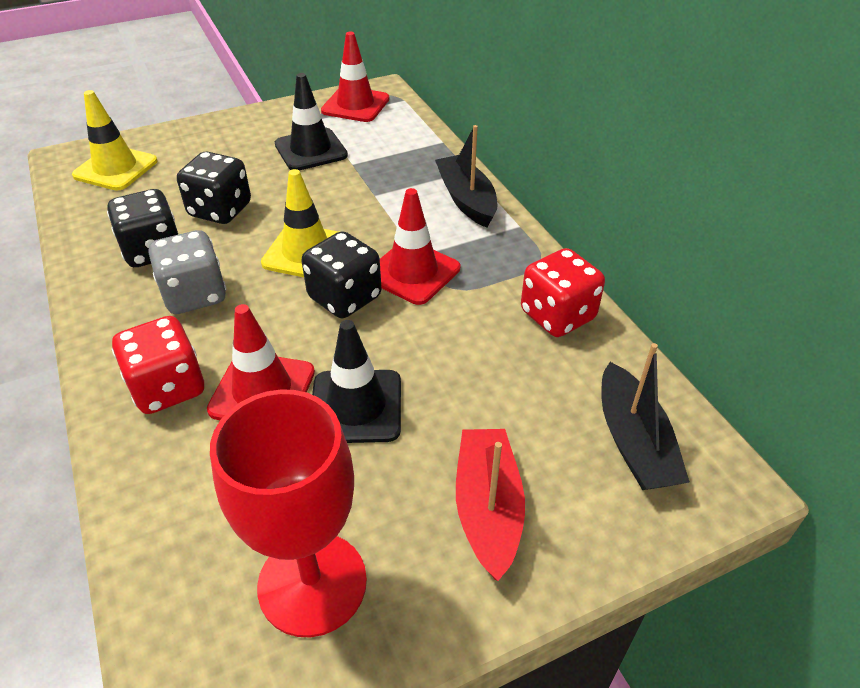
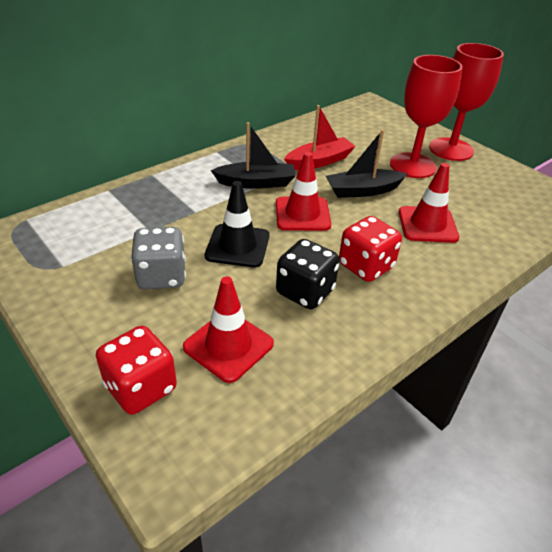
black dice: 3 -> 1
black traffic cone: 2 -> 1
red goblet: 1 -> 2
yellow traffic cone: 2 -> 0

